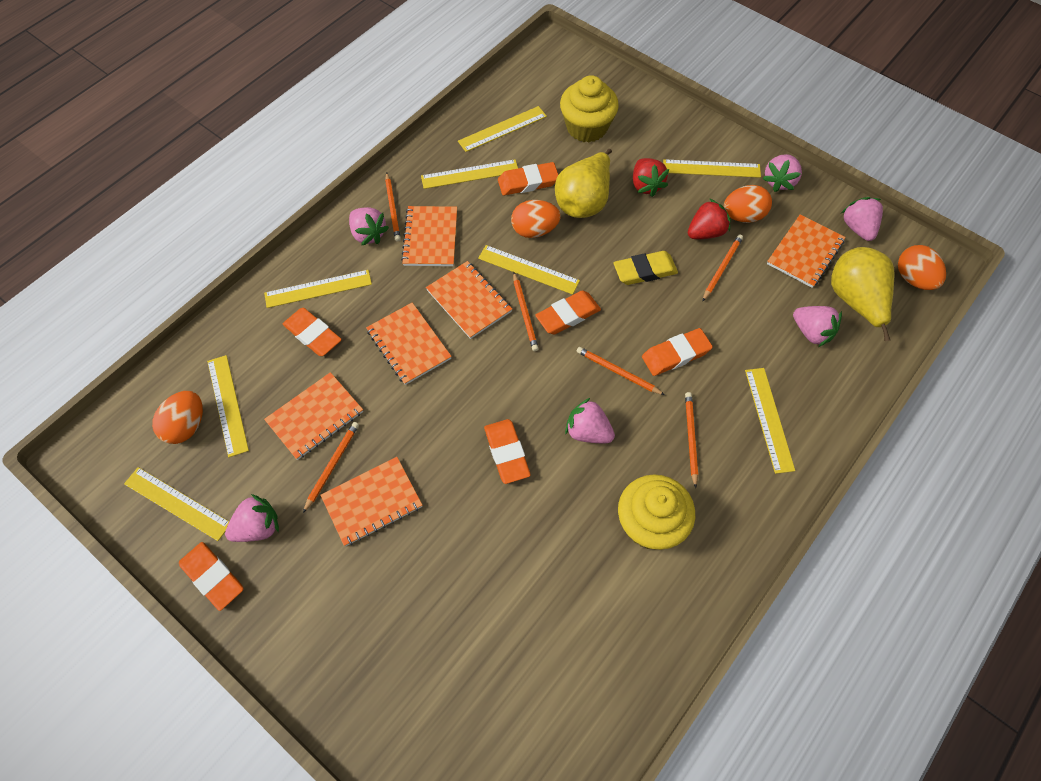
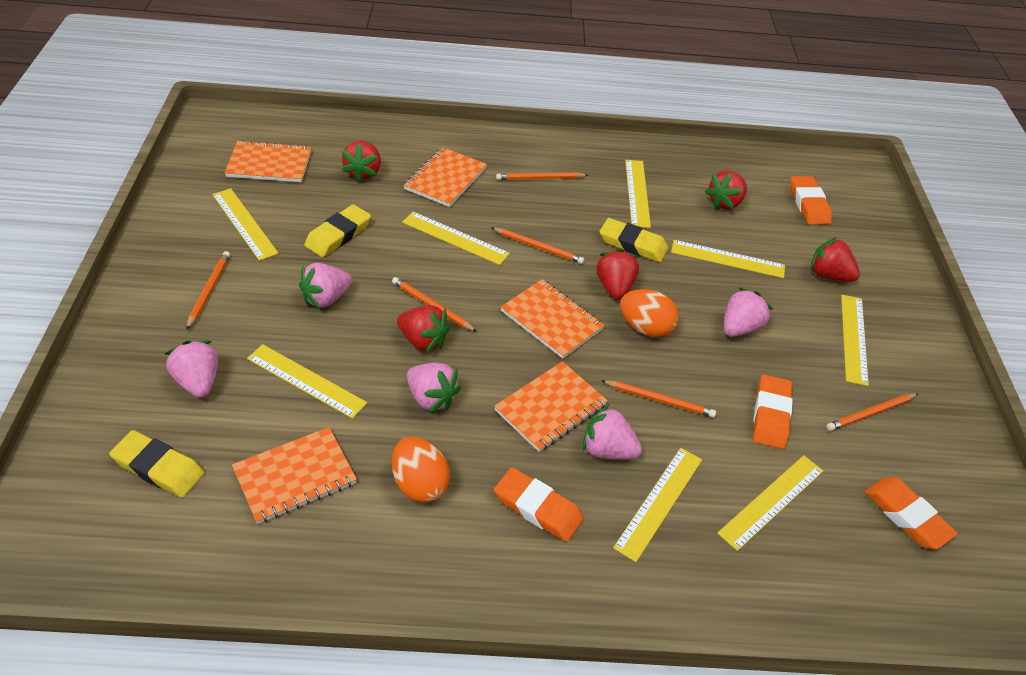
orange egg: 4 -> 2
orange eraser: 6 -> 4
orange notebook: 6 -> 5
pink strawberry: 6 -> 5
red strawberry: 2 -> 5
yellow cupcake: 2 -> 0
yellow eraser: 1 -> 3
yellow pear: 2 -> 0

